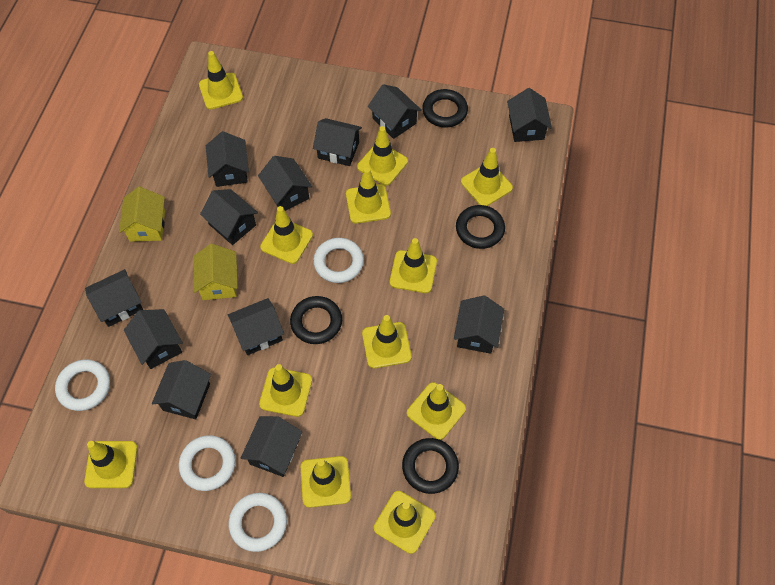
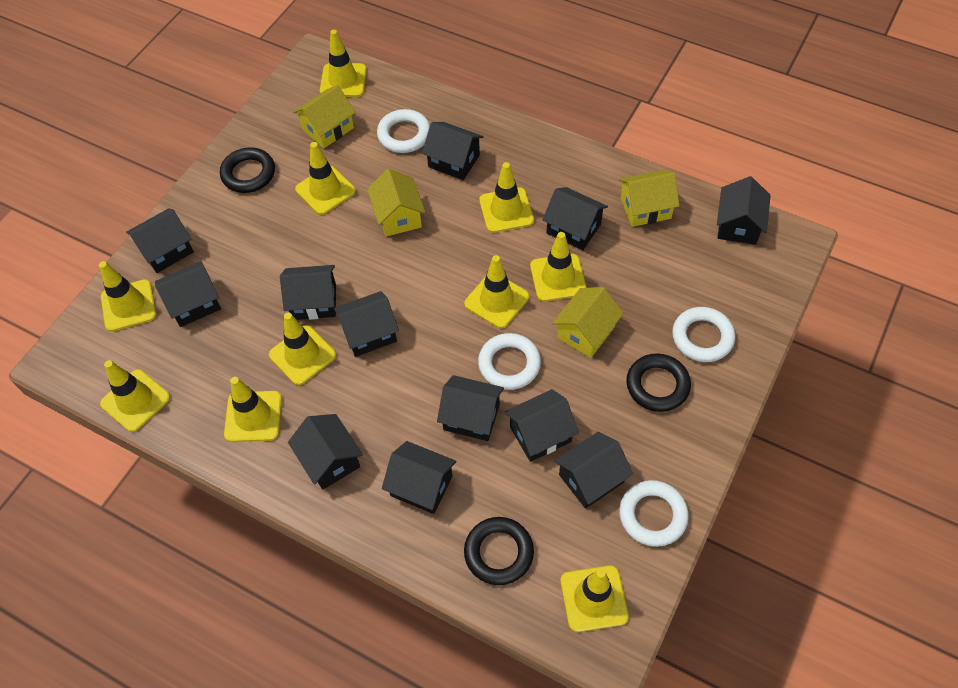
black ring: 4 -> 3
yellow house: 2 -> 4
yellow traffic cone: 12 -> 10

